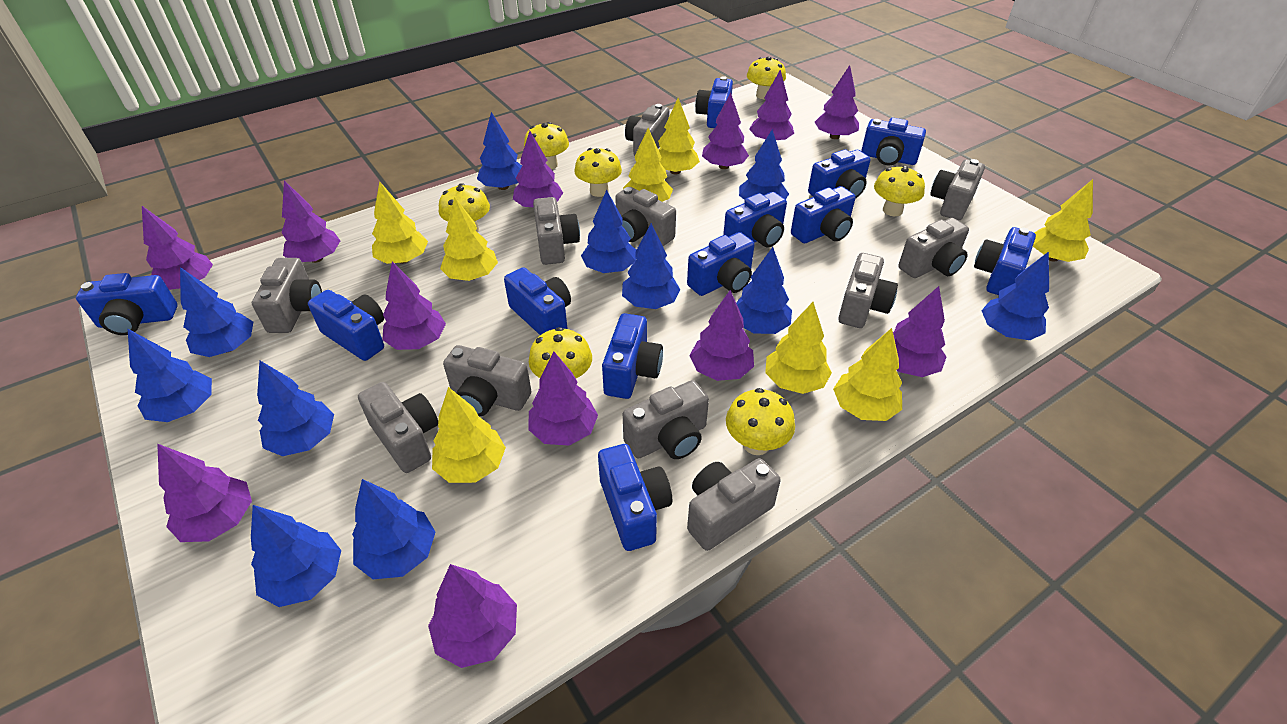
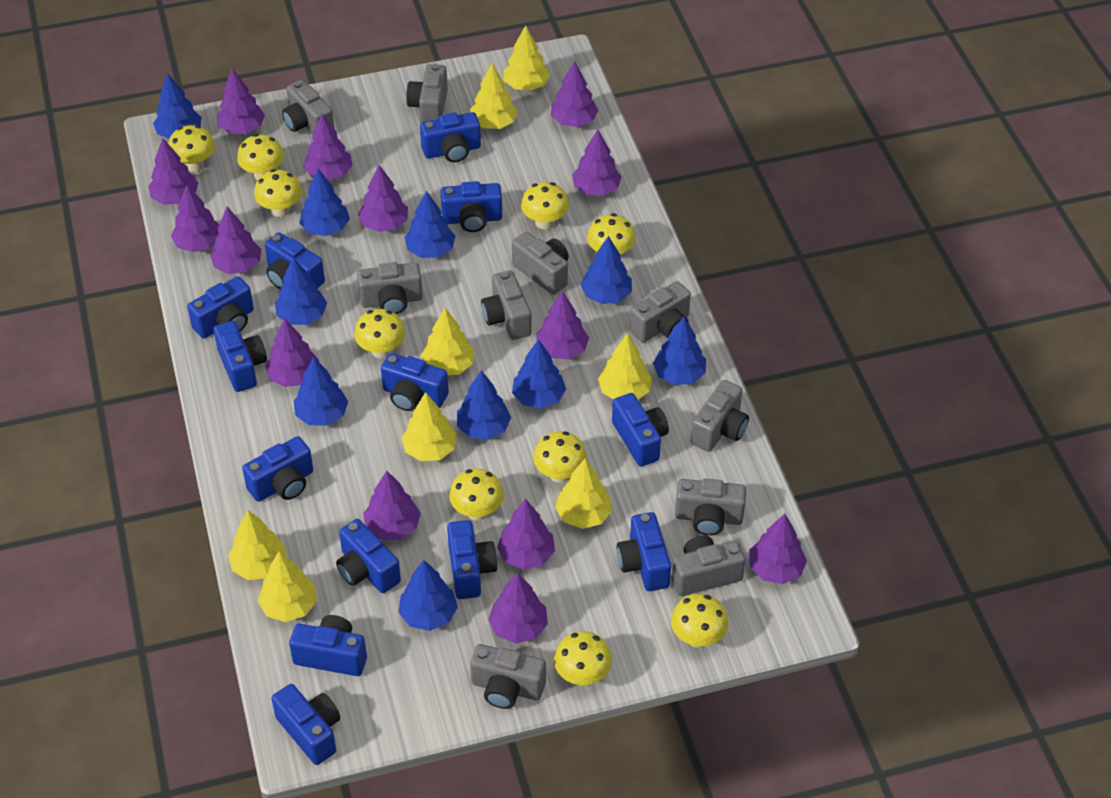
blue camera: 12 -> 13
blue tree: 11 -> 10
grey camera: 11 -> 10
purple tree: 12 -> 14
yellow mushroom: 7 -> 10

